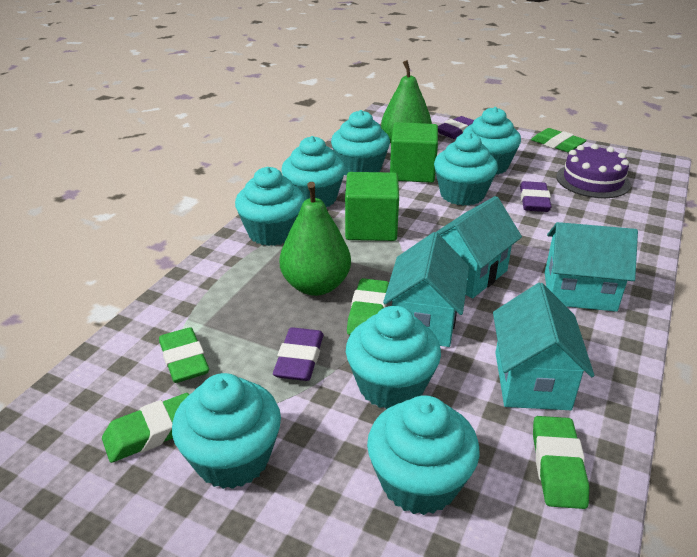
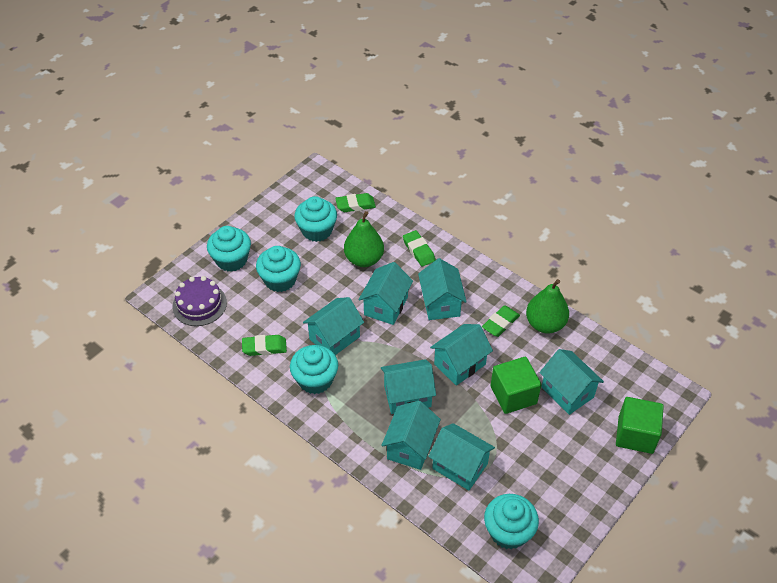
green eraser: 5 -> 4
purple eraser: 3 -> 0
turquoise cupcake: 8 -> 5
turquoise house: 4 -> 8

